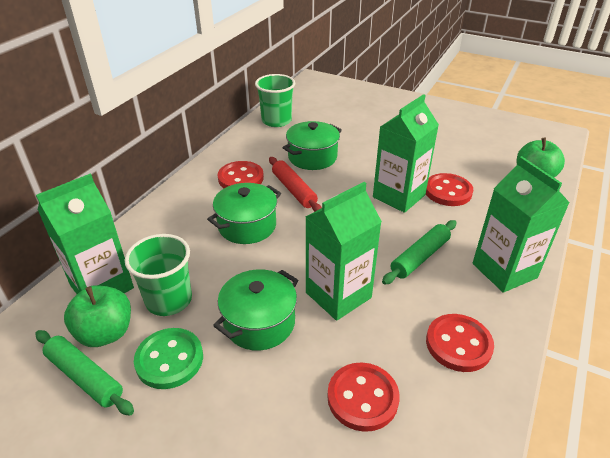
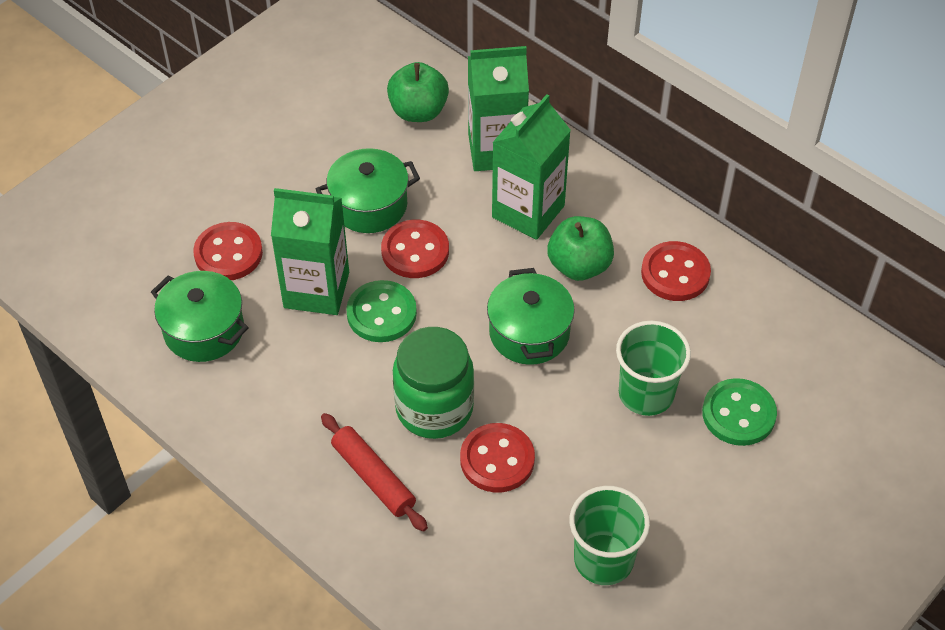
green button: 1 -> 2
green carton: 4 -> 3
green jar: 0 -> 1
green rolling pin: 2 -> 0

